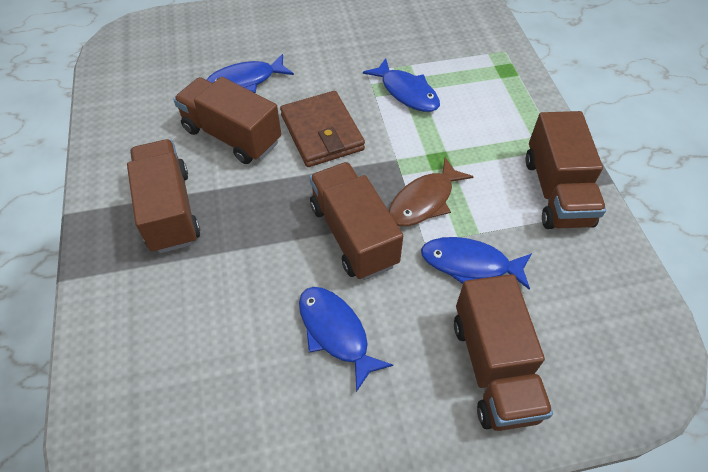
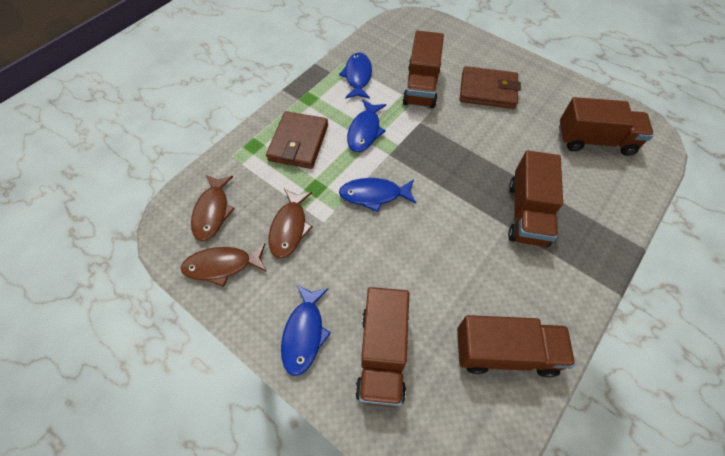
brown fish: 1 -> 3
brown wallet: 1 -> 2

